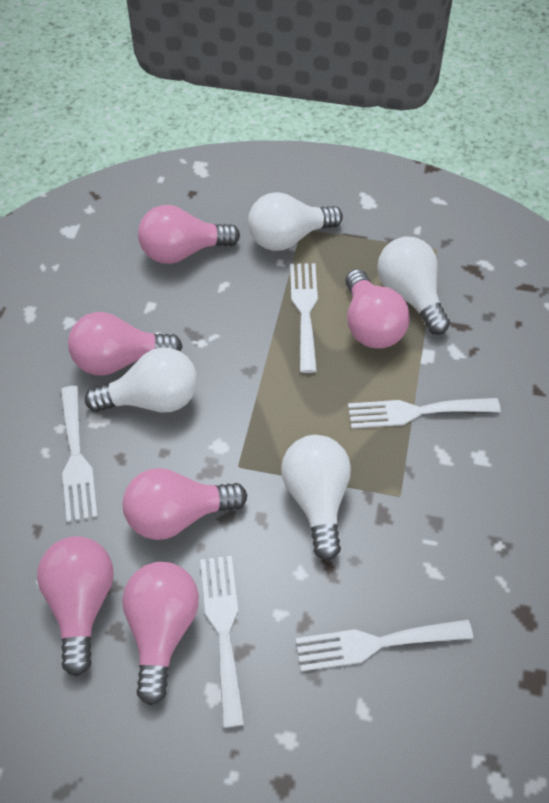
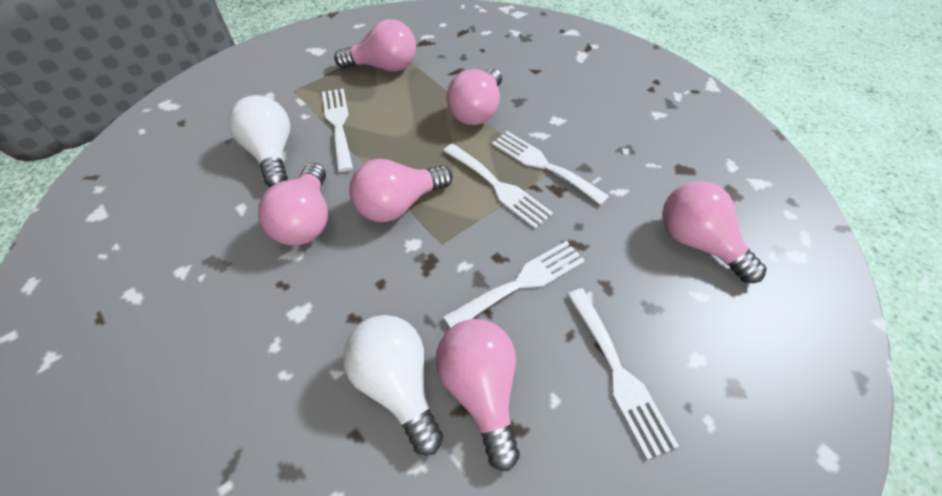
white light bulb: 4 -> 2

